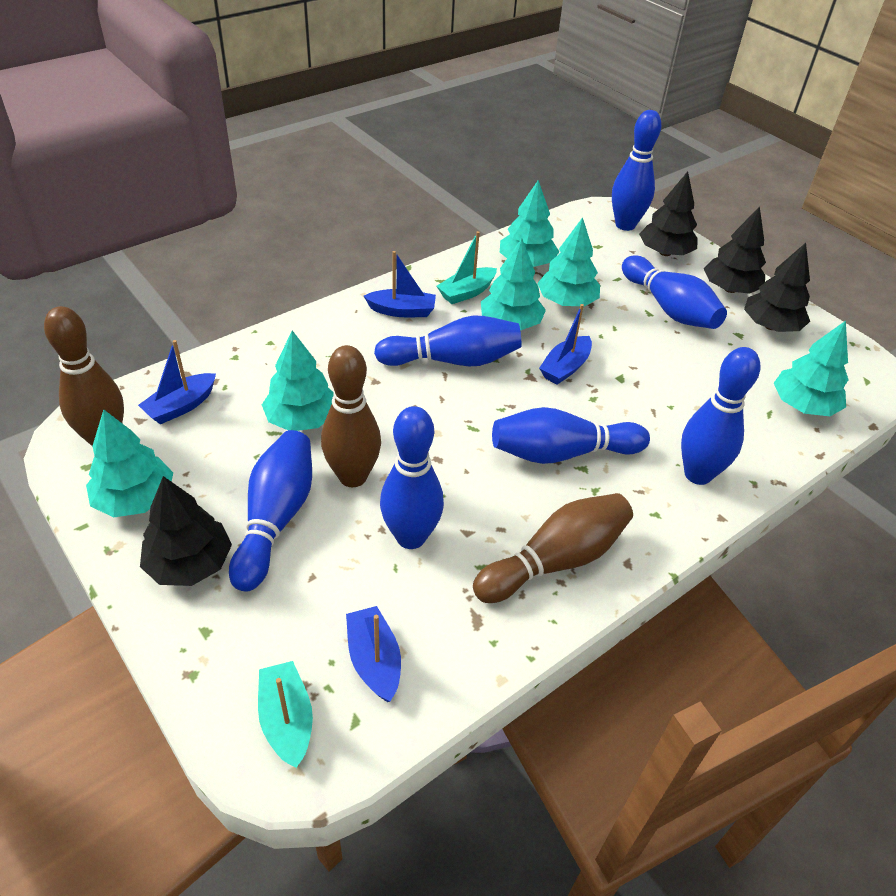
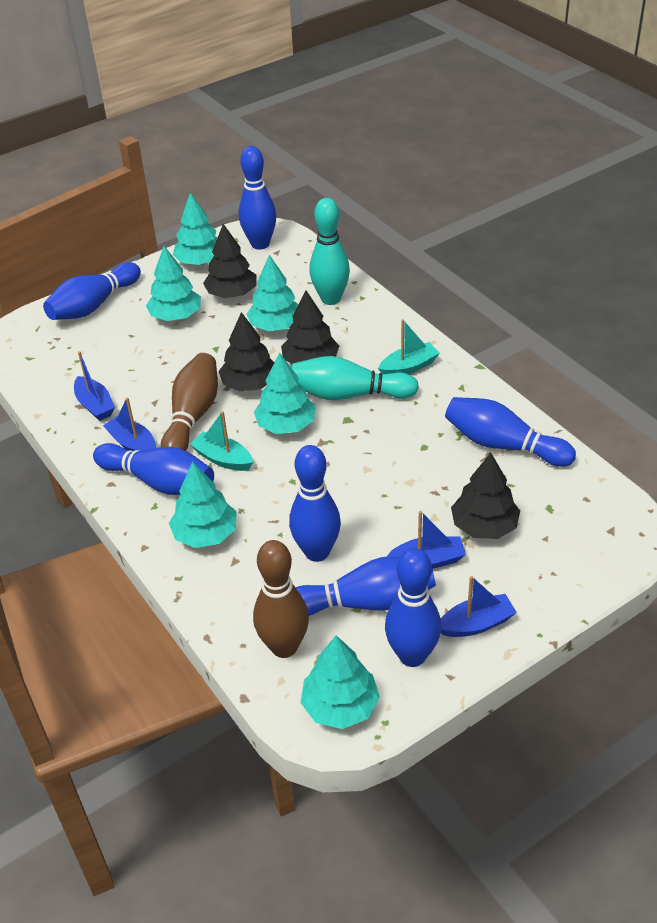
brown bowling pin: 3 -> 2
turquoise bowling pin: 0 -> 2

